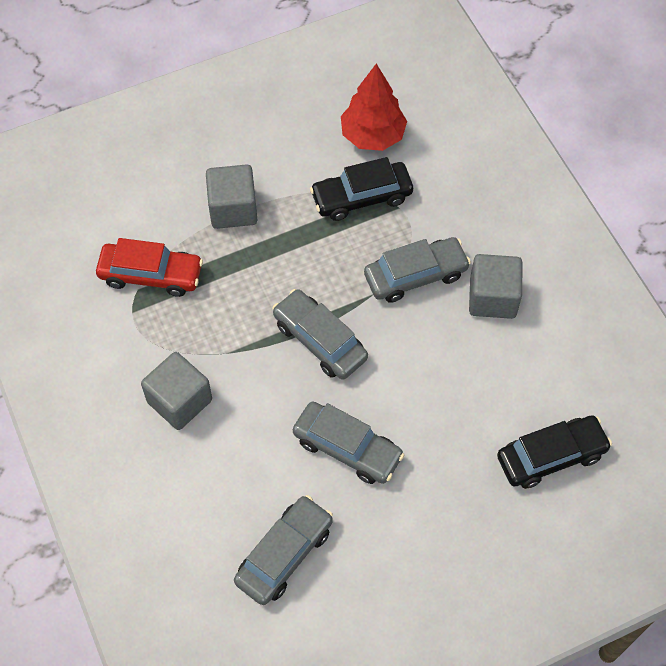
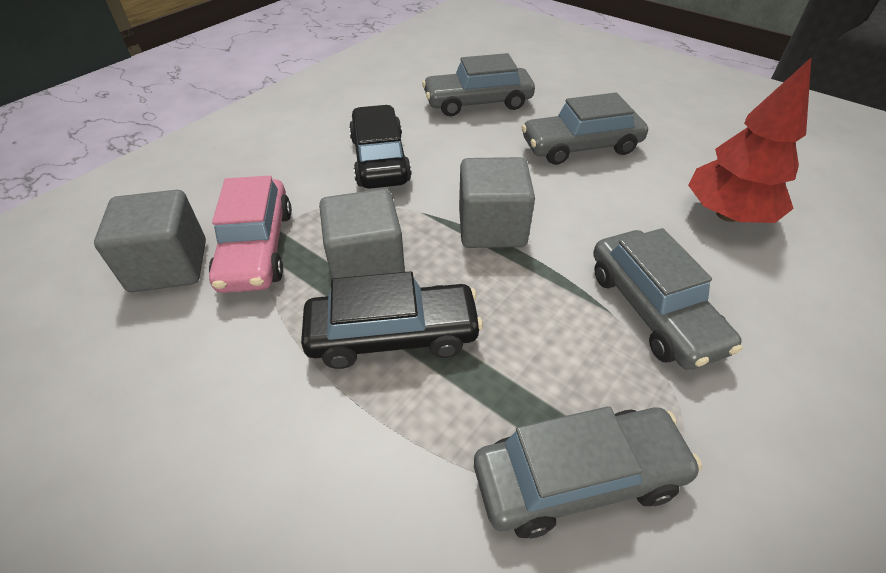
pink car: 0 -> 1
red car: 1 -> 0

